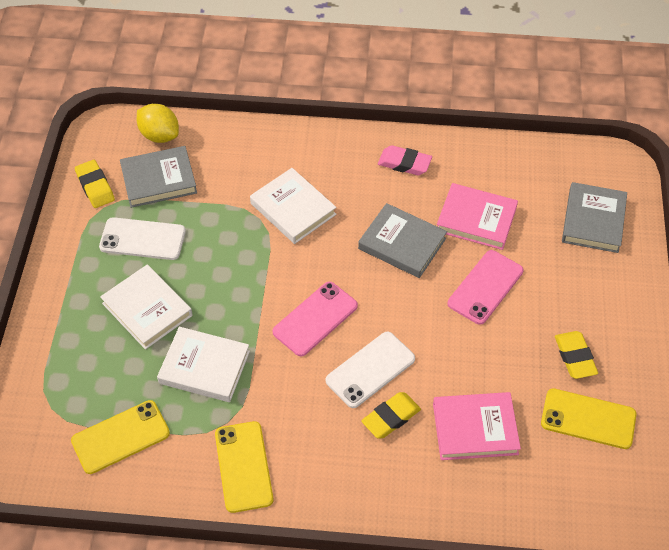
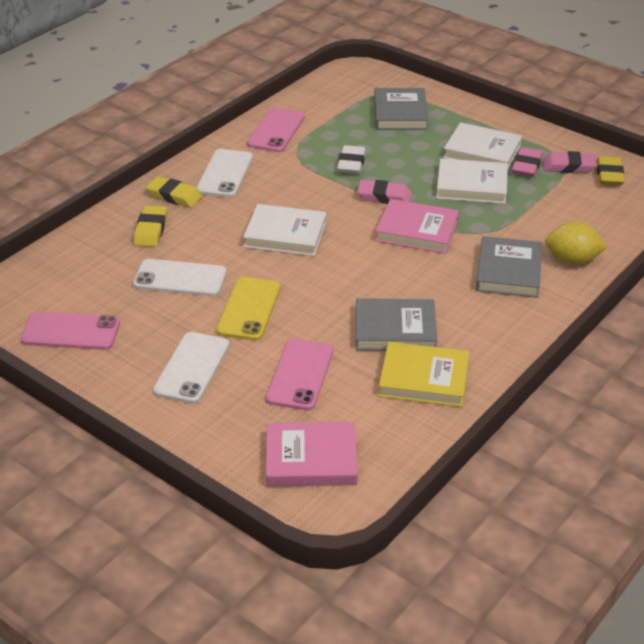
pink eraser: 1 -> 3
pink phone: 2 -> 3
white eraser: 0 -> 1
white phone: 2 -> 3
yellow book: 0 -> 1
yellow phone: 3 -> 1

